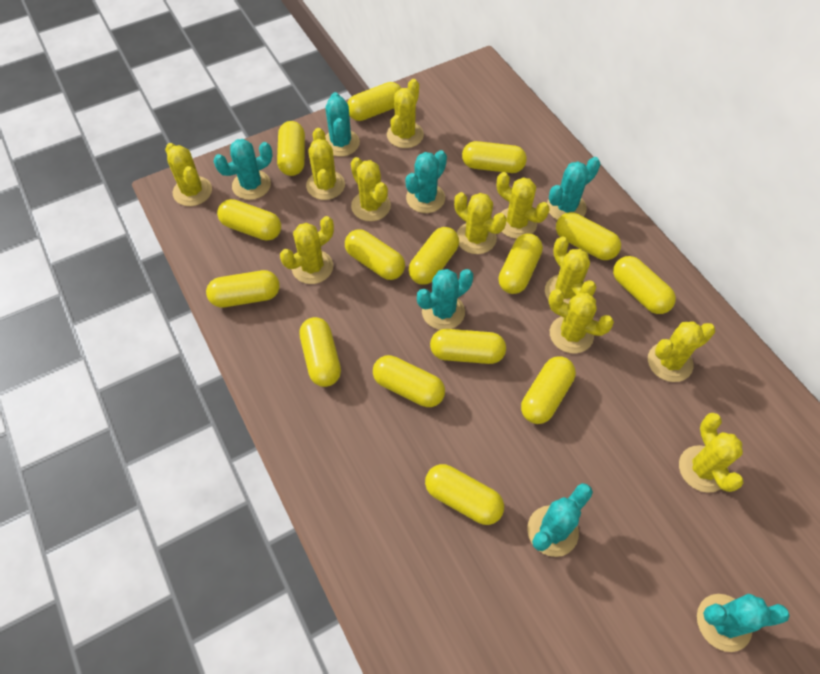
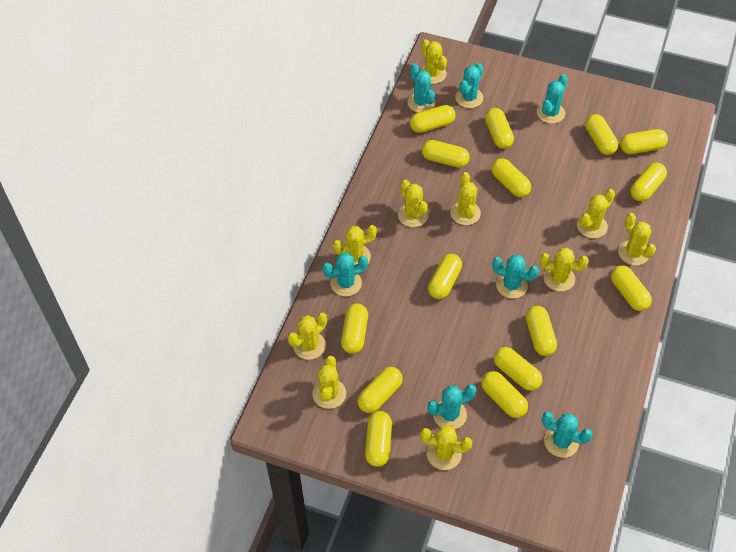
yellow cactus: 11 -> 10

